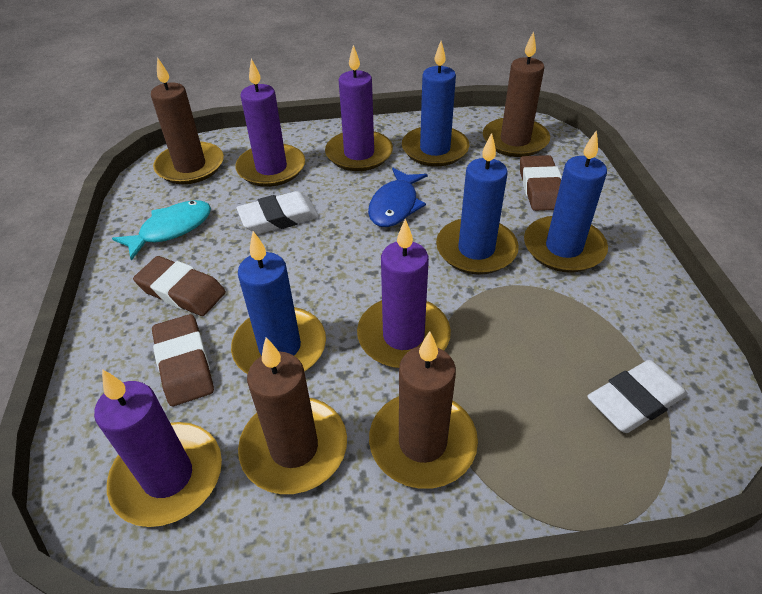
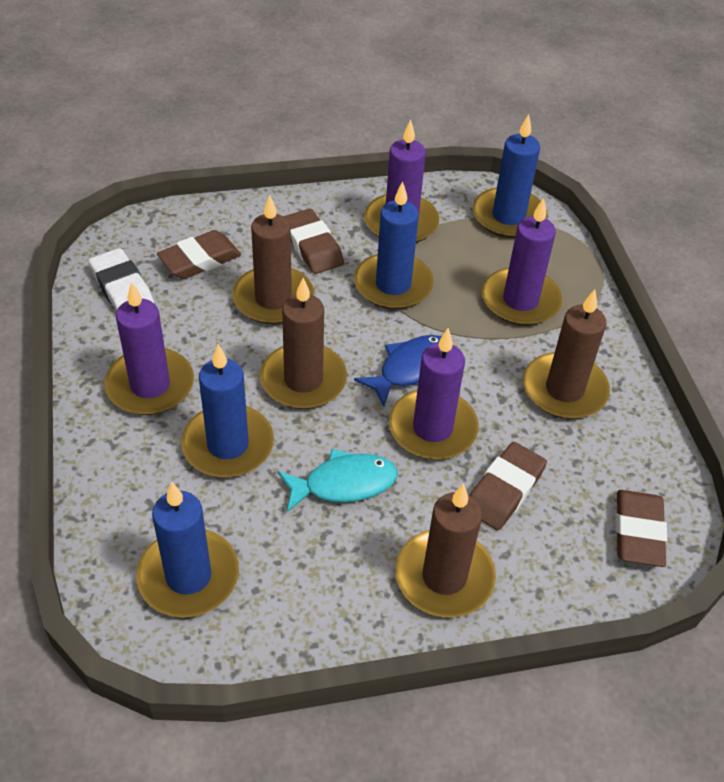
brown eraser: 3 -> 4
white eraser: 2 -> 1

